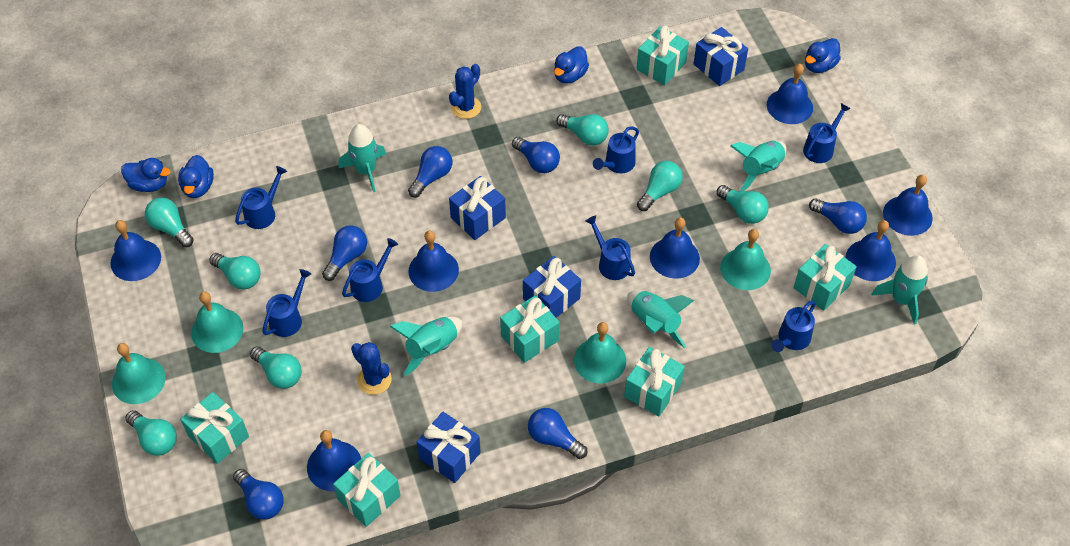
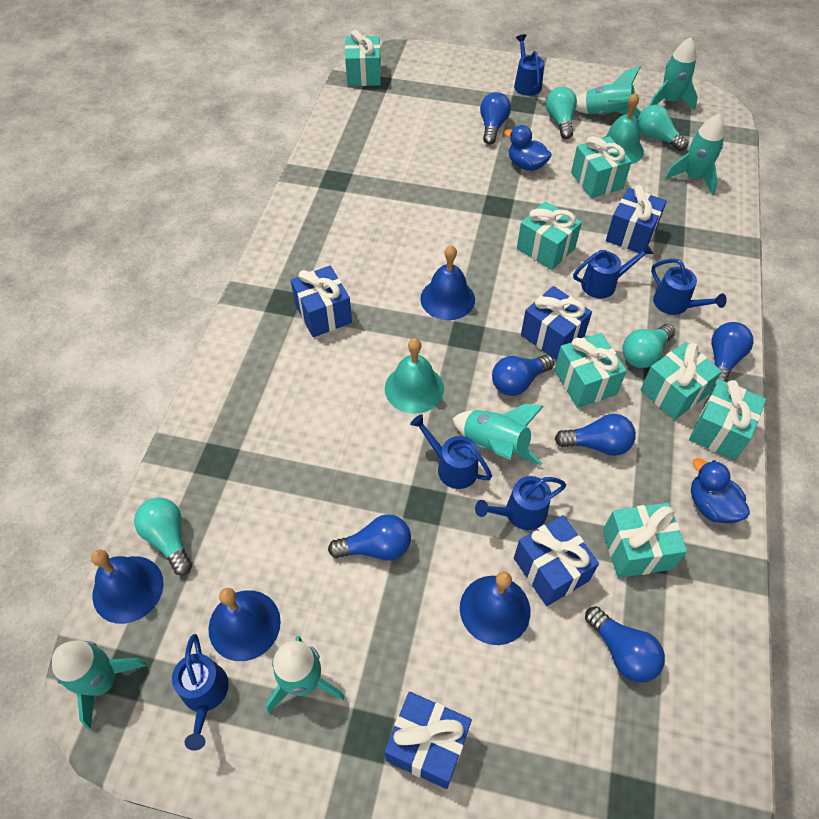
blue bell: 7 -> 4
blue cactus: 2 -> 0
blue duck: 4 -> 2
blue gift: 4 -> 5
blue watering can: 7 -> 6
turquoise bell: 4 -> 2
turquoise gift: 6 -> 7
turquoise light bulb: 7 -> 4
turquoise rocket: 5 -> 6

